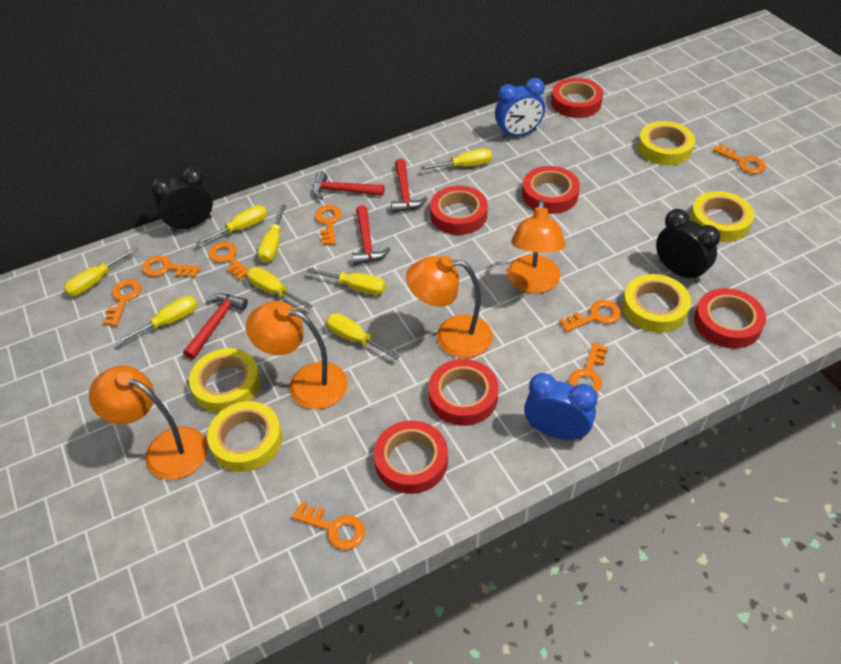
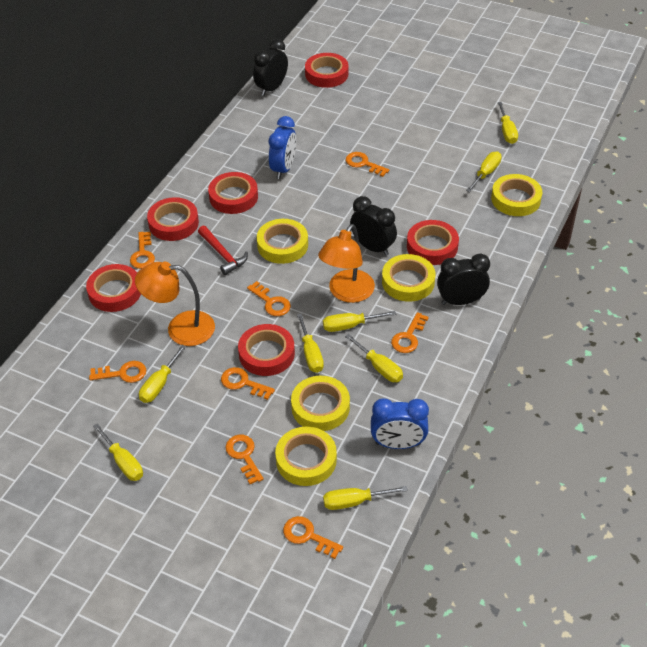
black clock: 2 -> 3
orange lamp: 4 -> 2
red hammer: 4 -> 1

